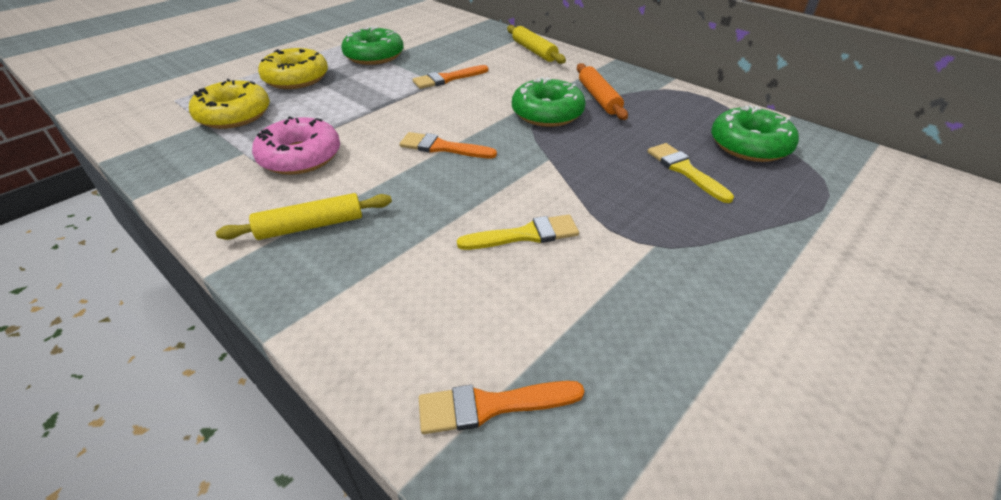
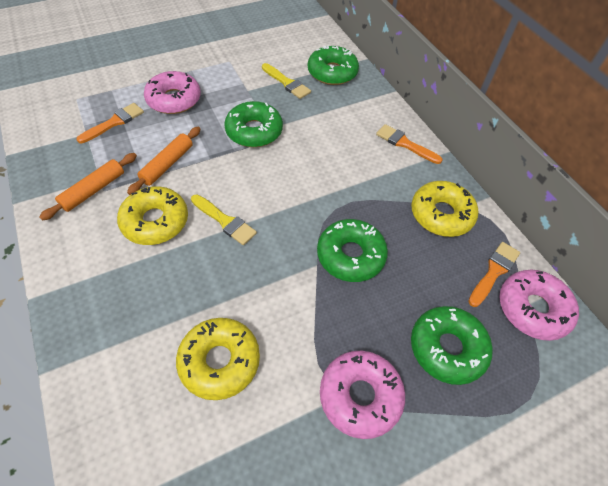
green donut: 3 -> 4
orange rolling pin: 1 -> 2
pink donut: 1 -> 3
yellow donut: 2 -> 3
yellow rolling pin: 2 -> 0

